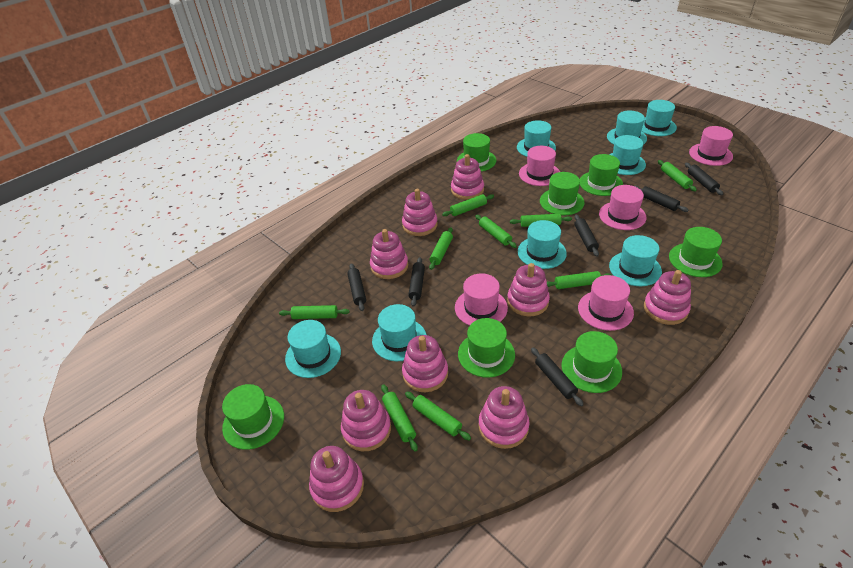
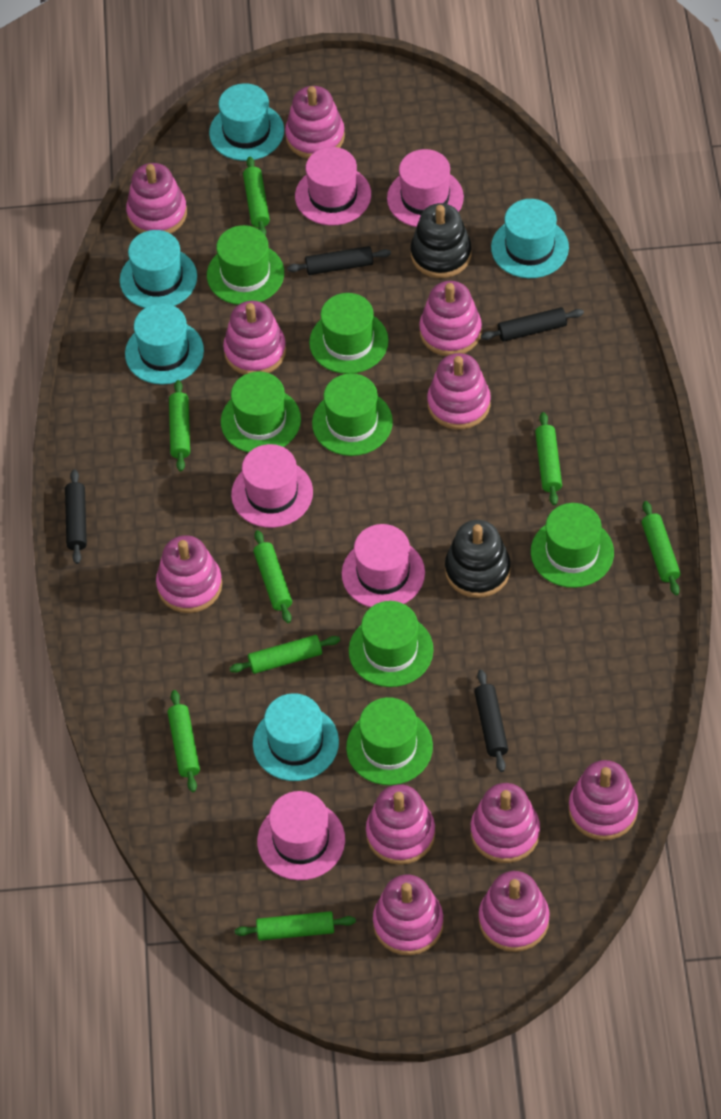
black rolling pin: 6 -> 4
black stacking toy: 0 -> 2
green rolling pin: 9 -> 8
pink stacking toy: 9 -> 11
turquoise hat: 8 -> 5

